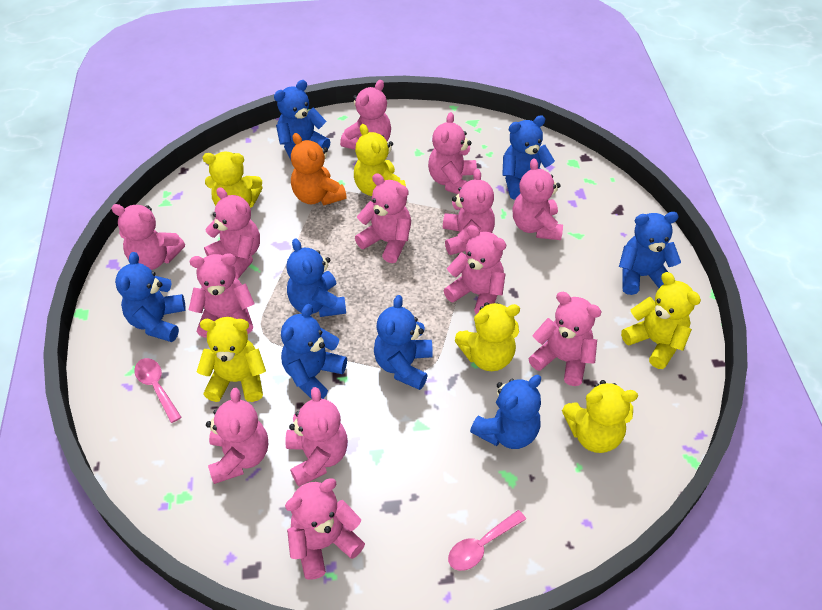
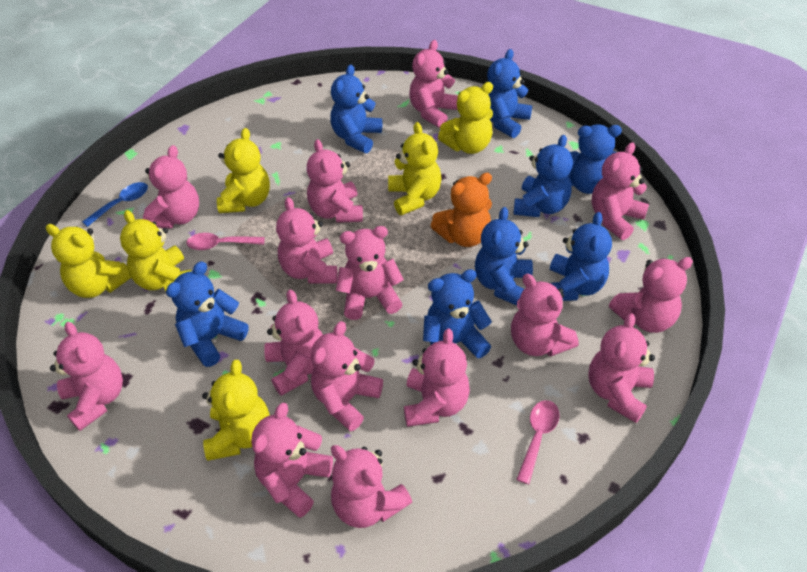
blue spoon: 0 -> 1
pink teddy bear: 13 -> 15

